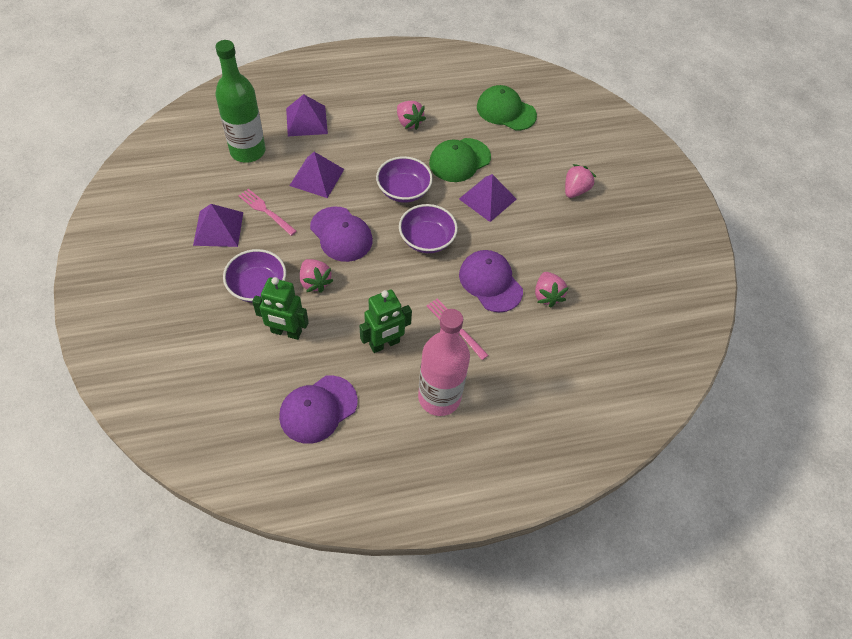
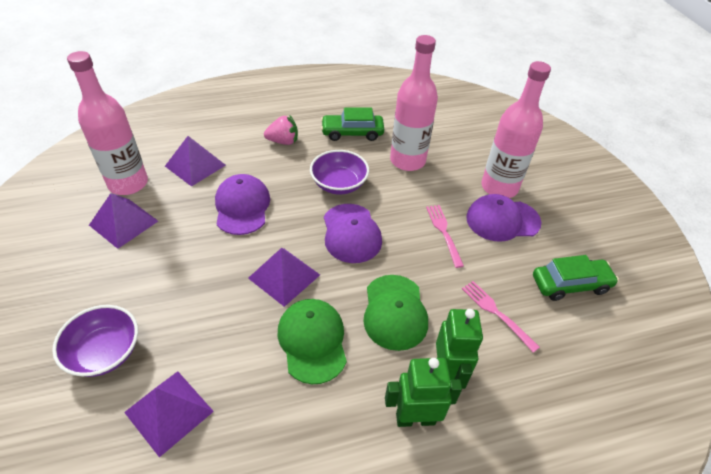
green bottle: 1 -> 0
green car: 0 -> 2
pink bottle: 1 -> 3
pink strawberry: 4 -> 1
purple bowl: 3 -> 2

